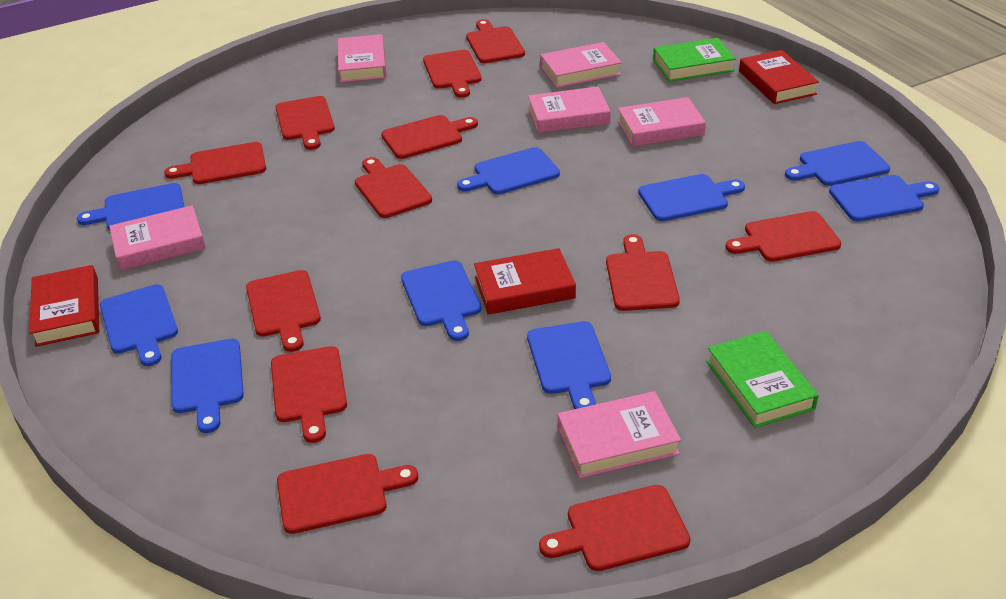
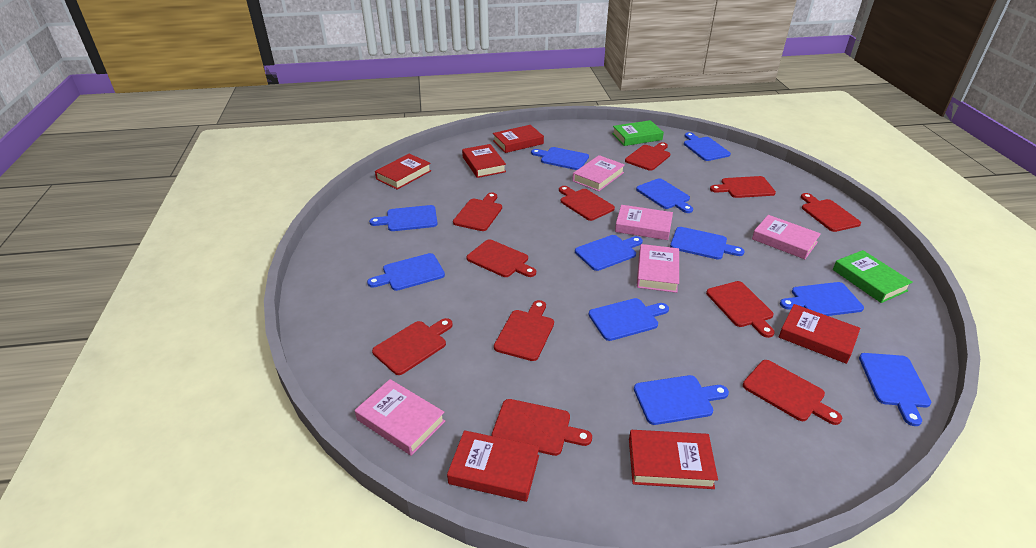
blue cutting board: 9 -> 11
pink book: 6 -> 5
red book: 3 -> 6
red cutting board: 12 -> 11

